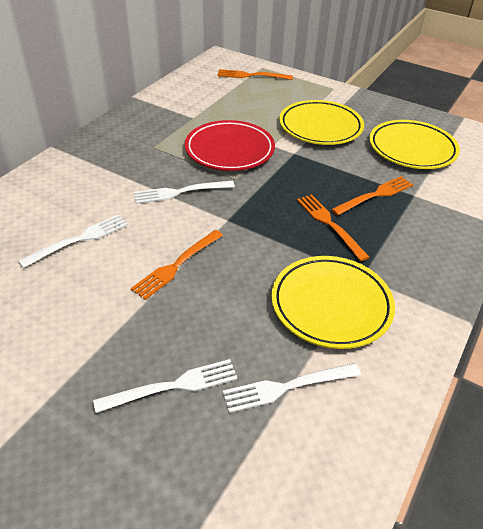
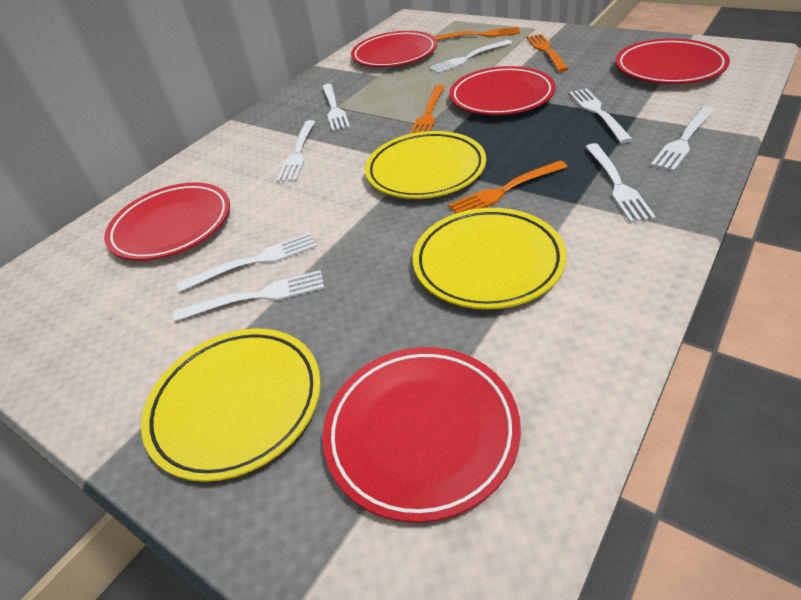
red plate: 1 -> 5
white fork: 4 -> 8

